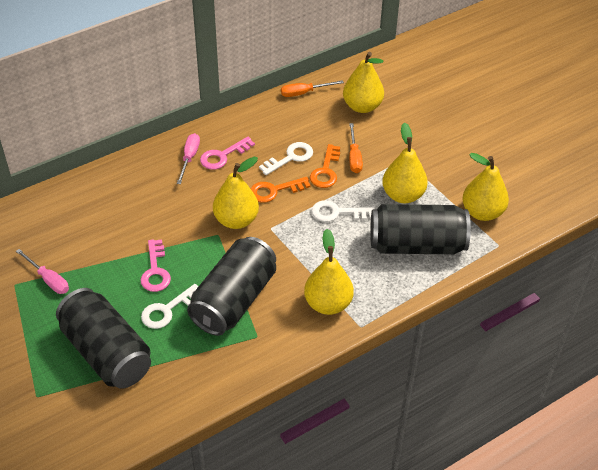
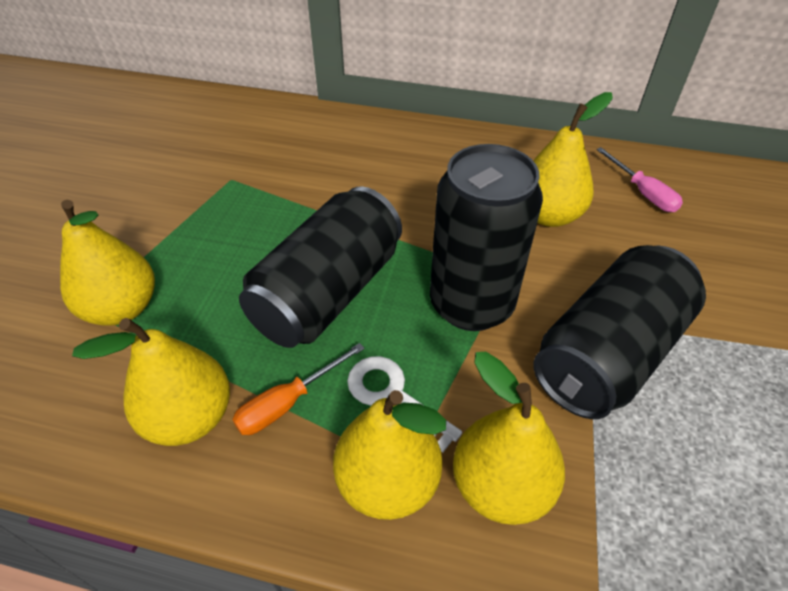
orange key: 2 -> 0
orange screwdriver: 2 -> 1
pink key: 2 -> 0
pink screwdriver: 2 -> 1
white key: 3 -> 1

